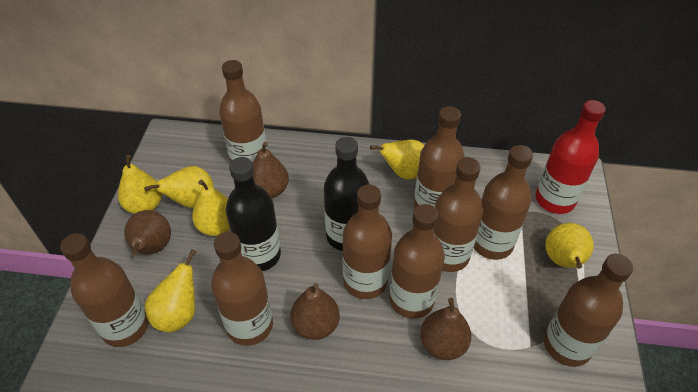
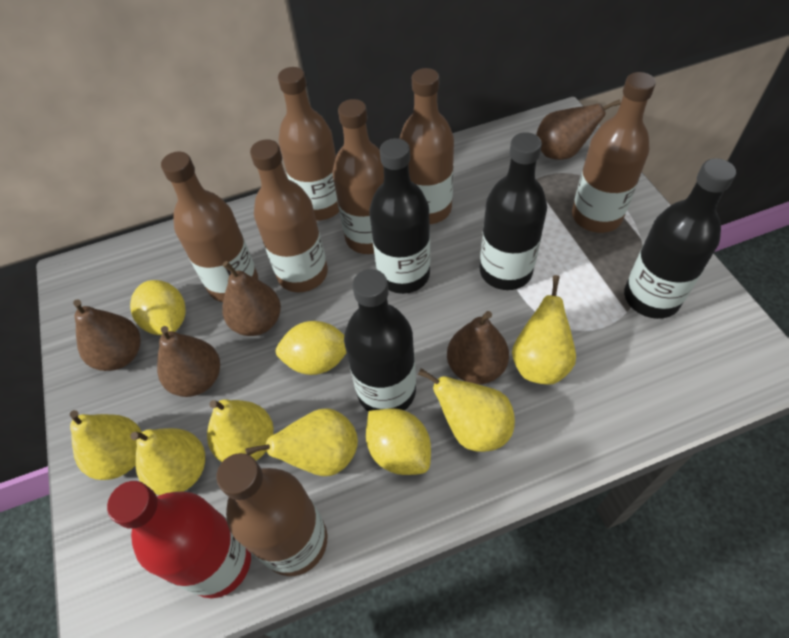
black bottle: 2 -> 4
brown bottle: 9 -> 7
brown pear: 4 -> 5
yellow lemon: 0 -> 3

